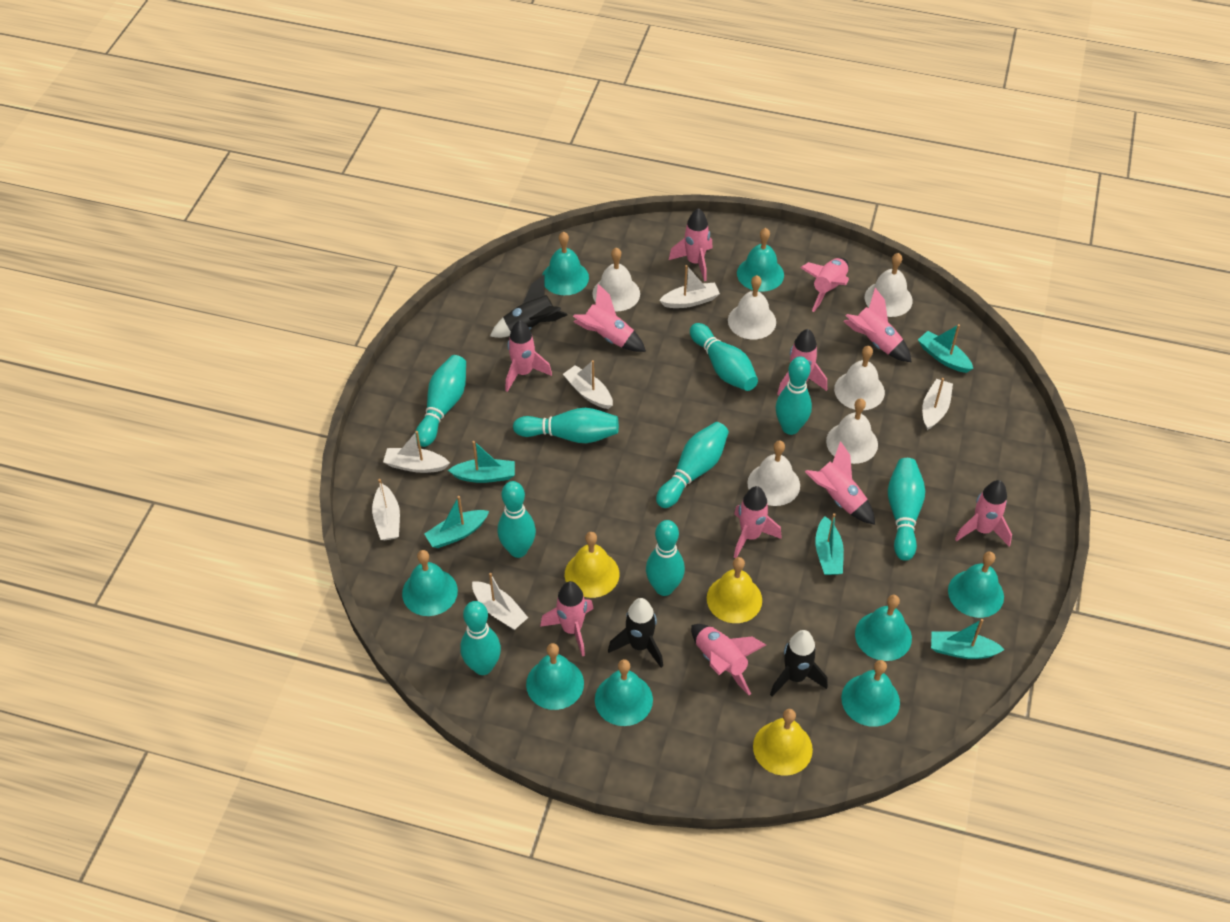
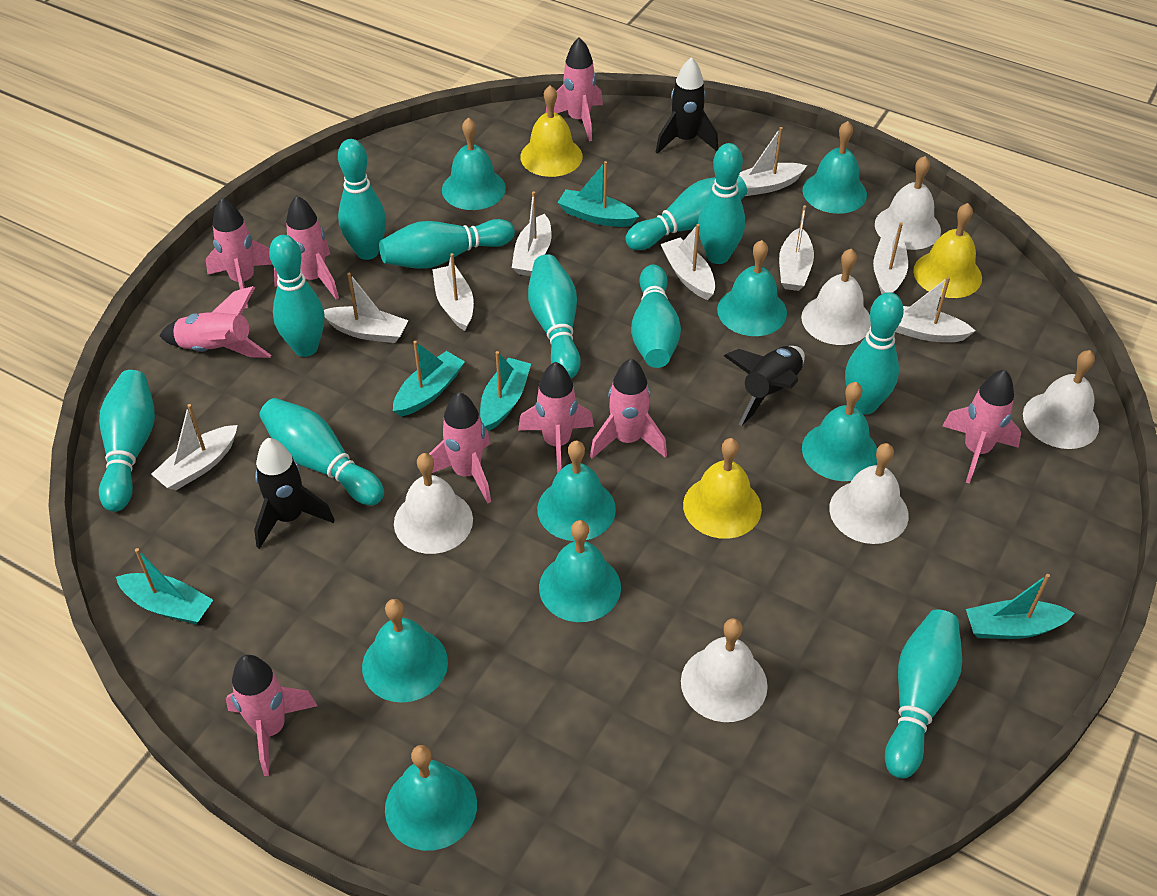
pink rocket: 11 -> 9
turquoise bowling pin: 9 -> 11
white boat: 6 -> 9

